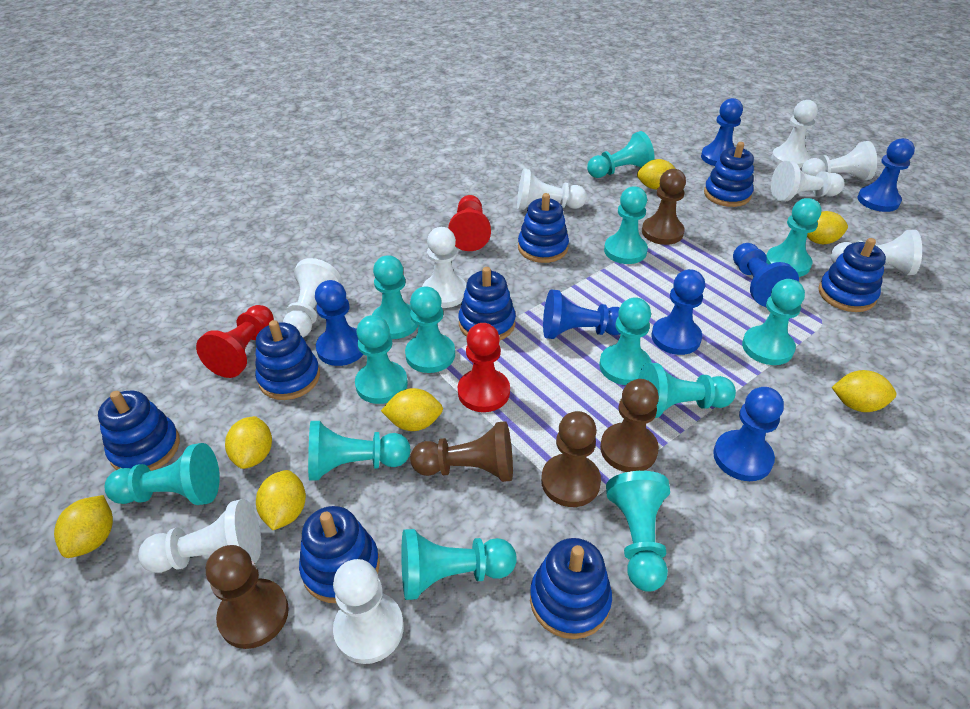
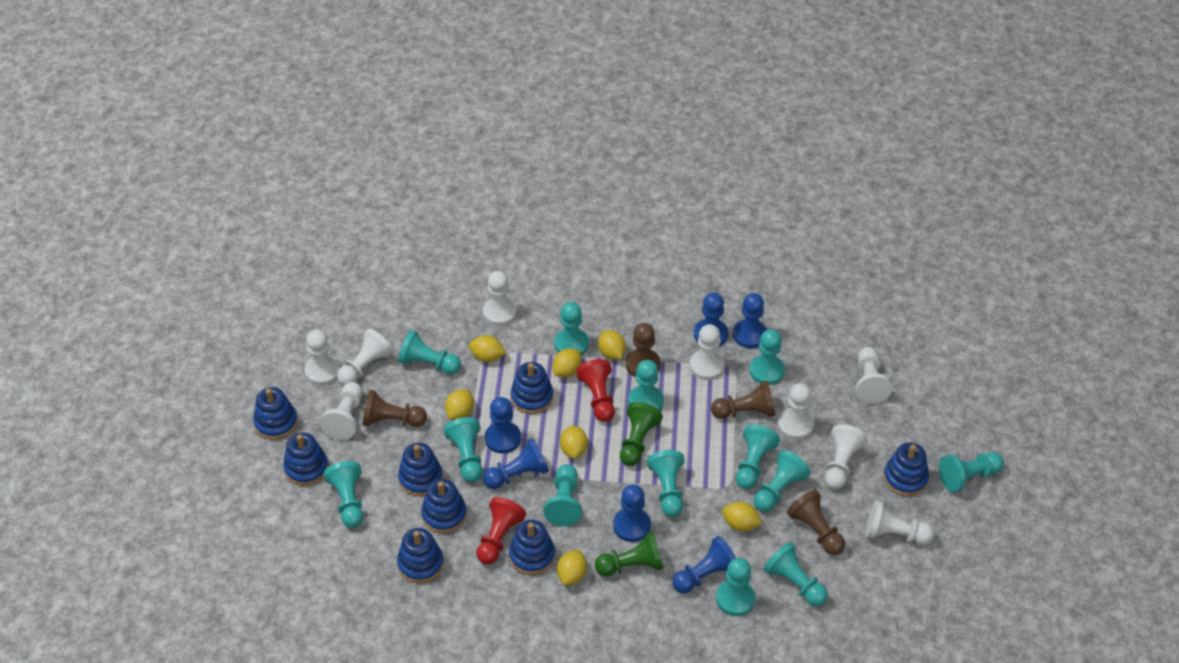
blue pawn: 7 -> 6
brown pawn: 5 -> 4
green pawn: 0 -> 2
red pawn: 3 -> 2

